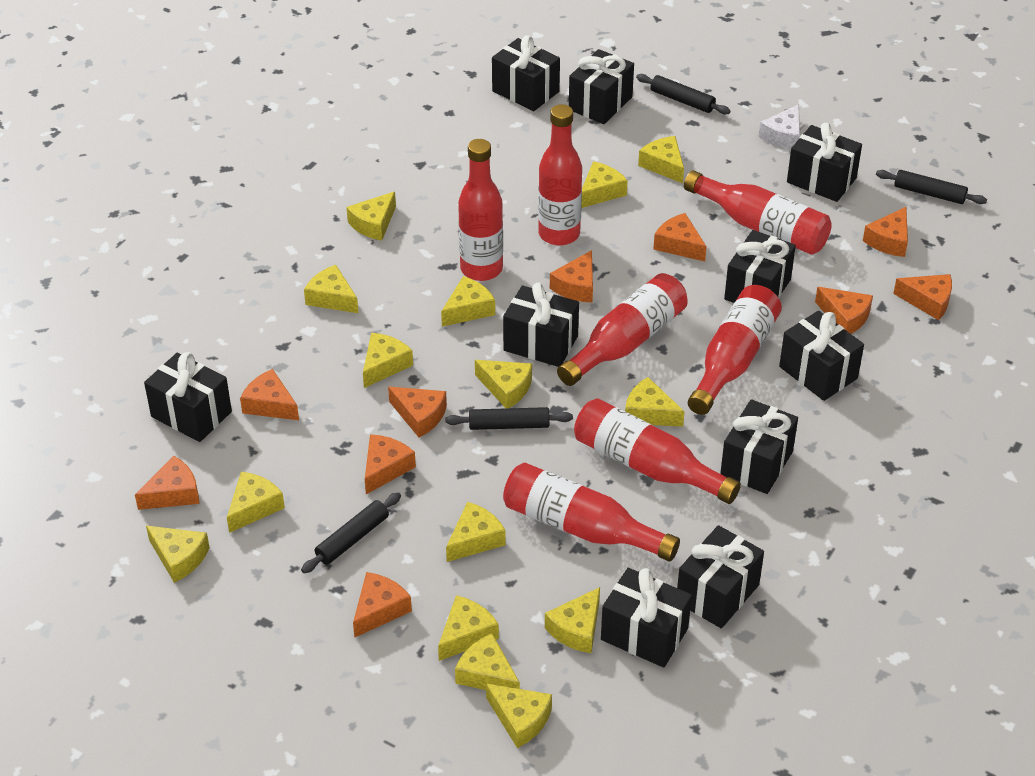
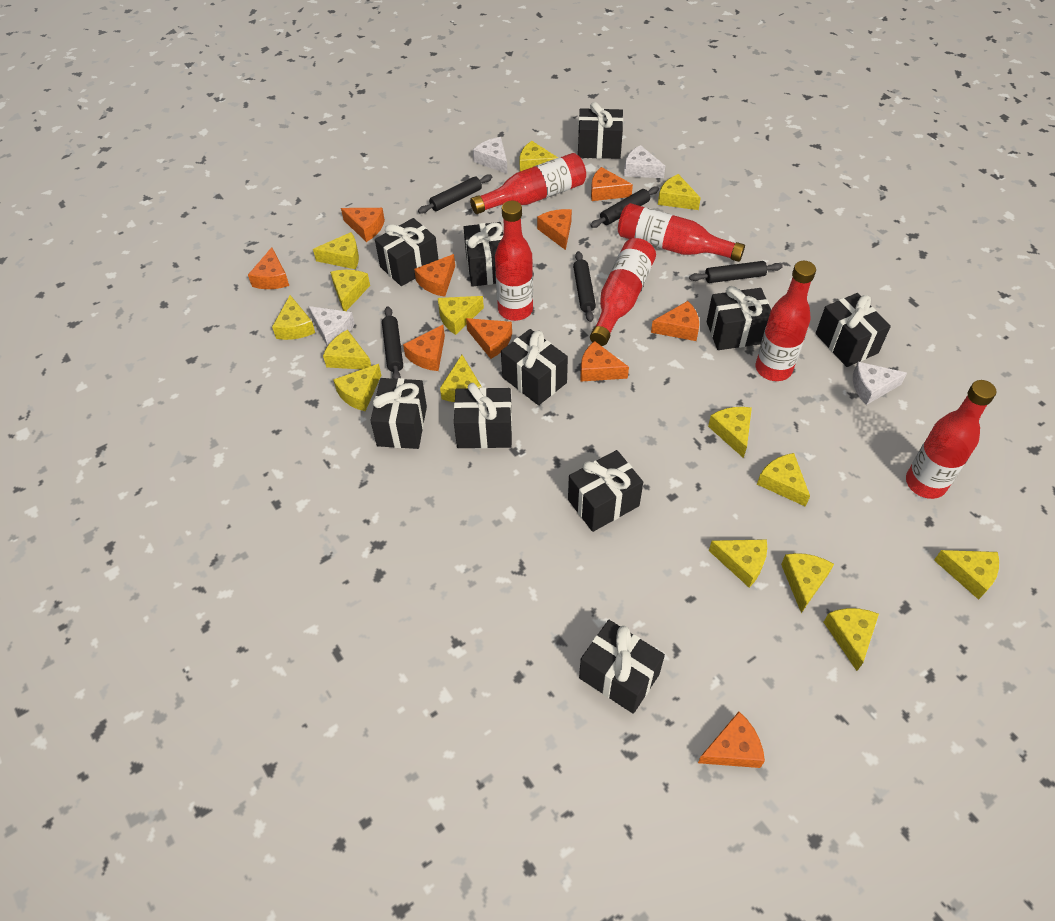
black rolling pin: 4 -> 5
red bottle: 7 -> 6
white cheese: 1 -> 4

